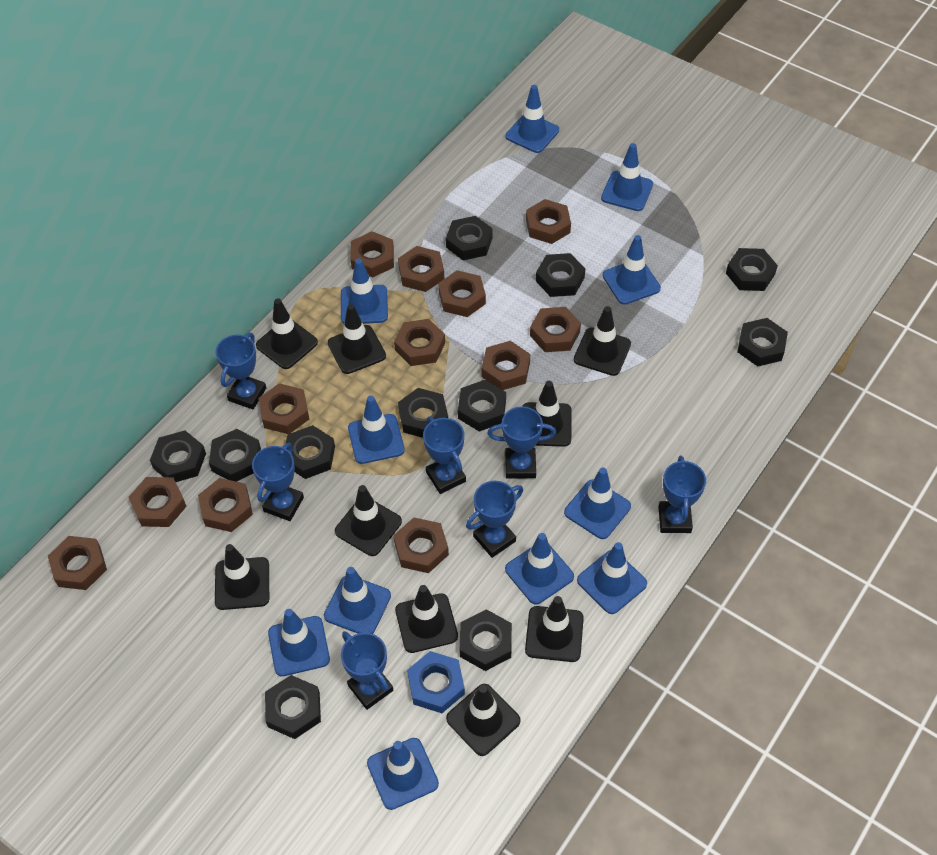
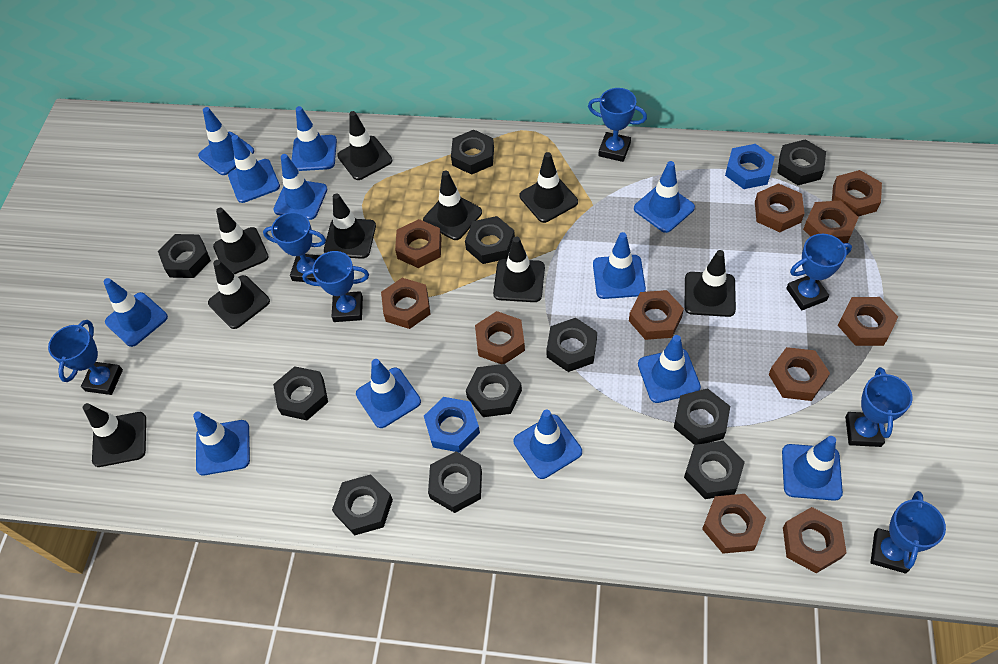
blue nut: 1 -> 2
blue traffic cone: 11 -> 12
brown nut: 12 -> 11

